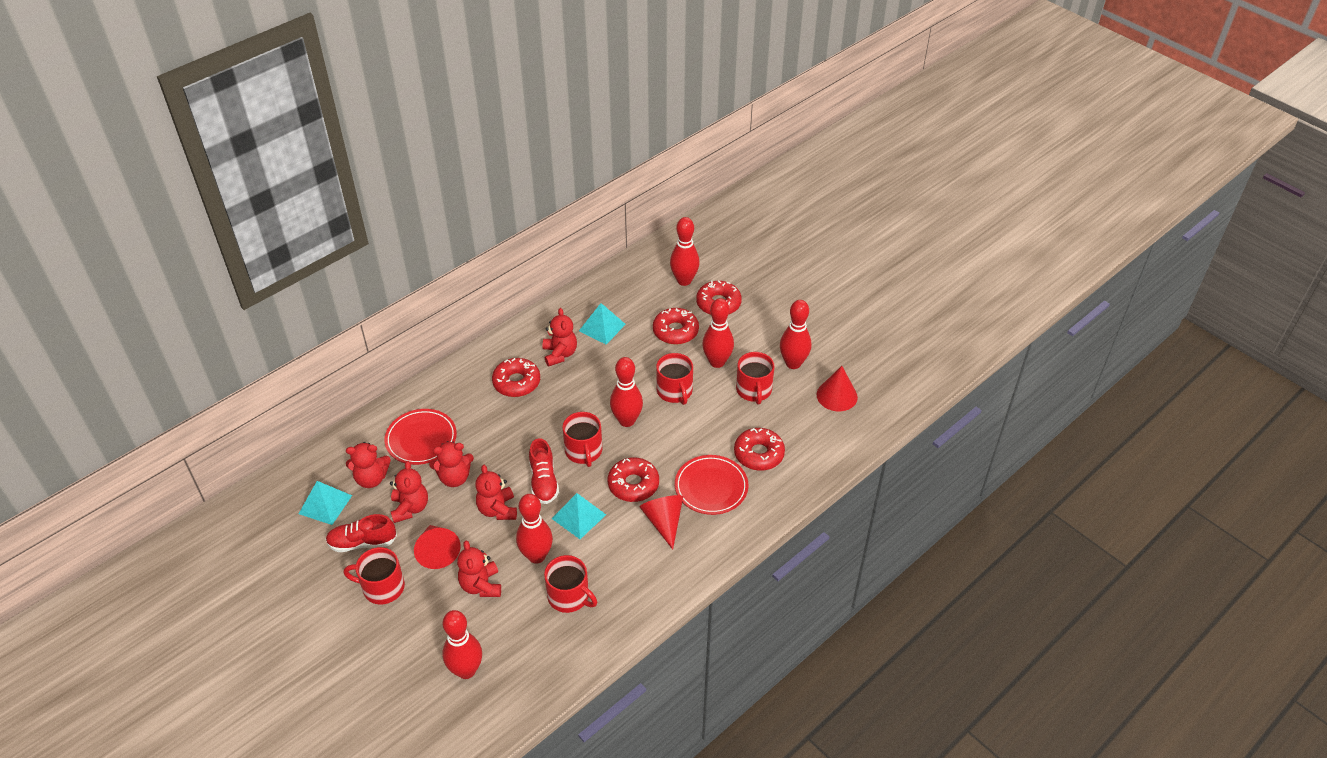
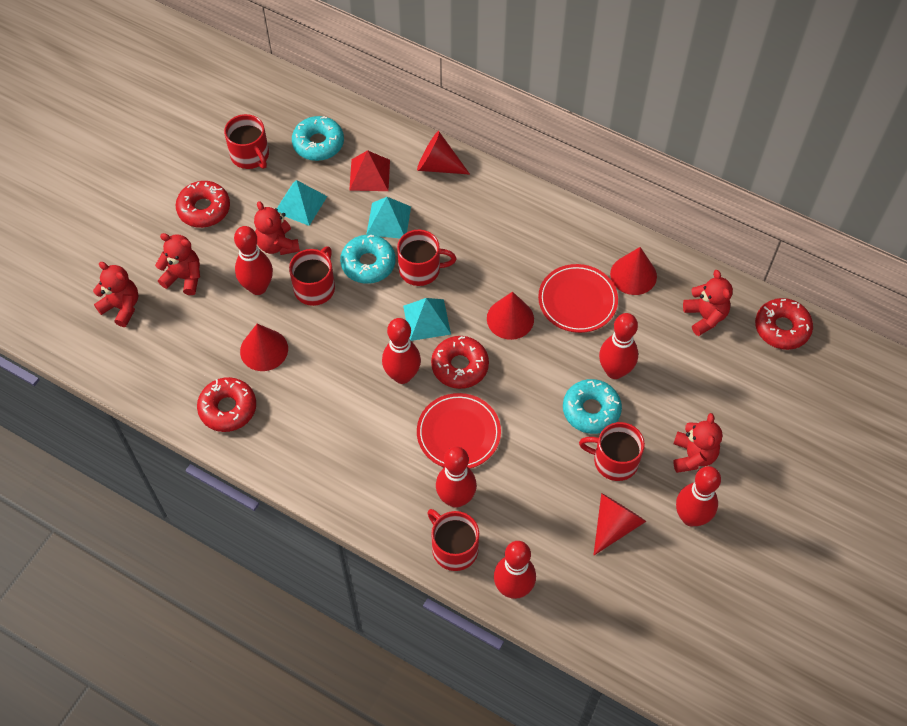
red cone: 3 -> 5
red donut: 5 -> 4
red pyramid: 0 -> 1
red shoe: 2 -> 0
red teddy bear: 6 -> 5
turquoise donut: 0 -> 3

